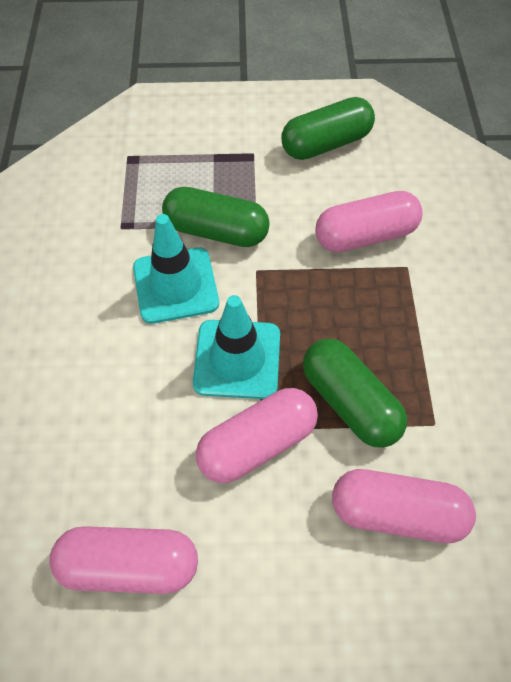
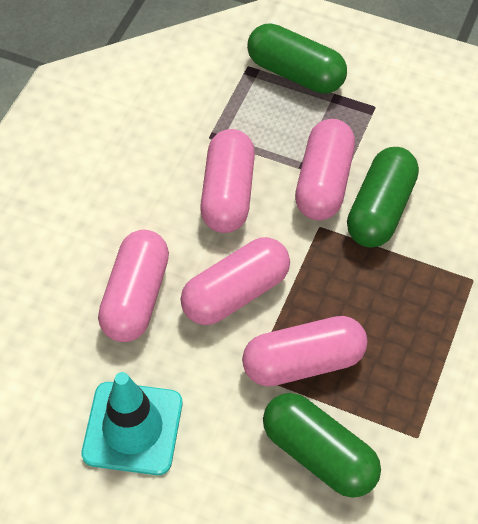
pink capsule: 4 -> 5
turquoise traffic cone: 2 -> 1

